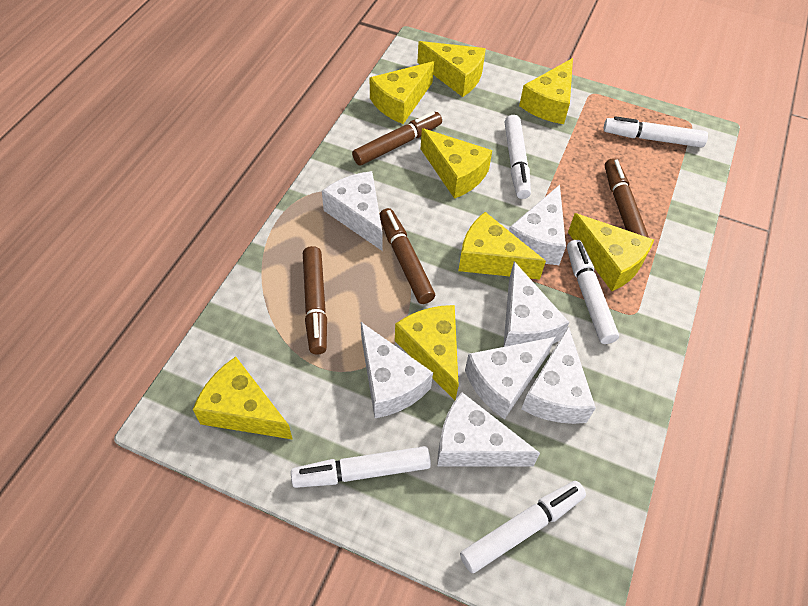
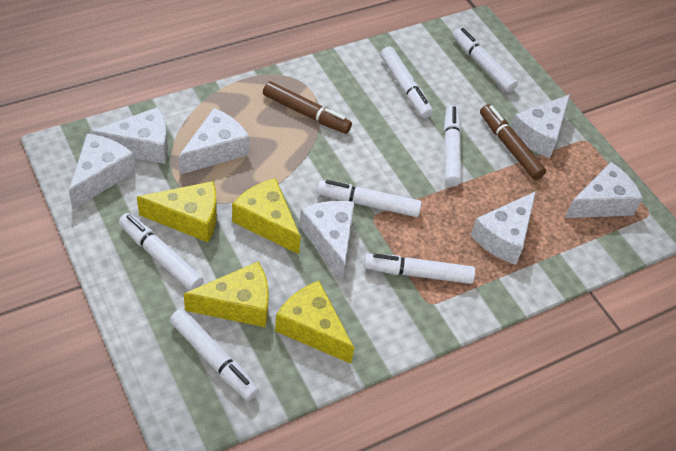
brown marker: 4 -> 2
white marker: 5 -> 7
yellow cheese: 8 -> 4

